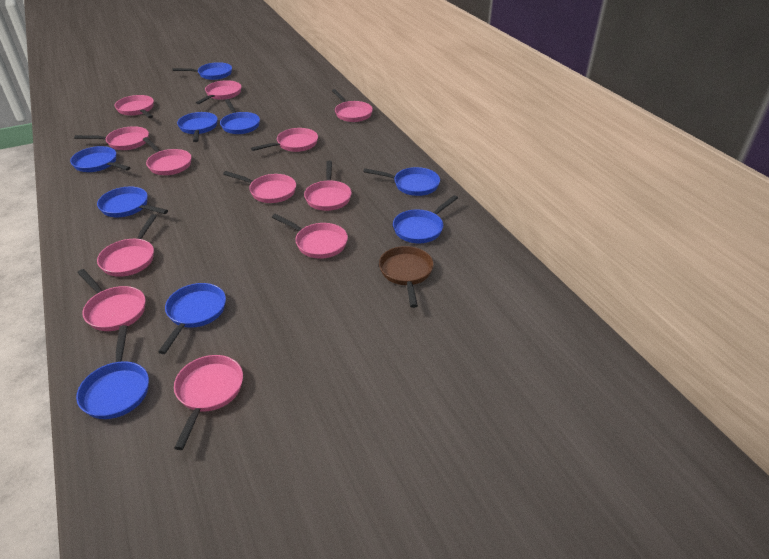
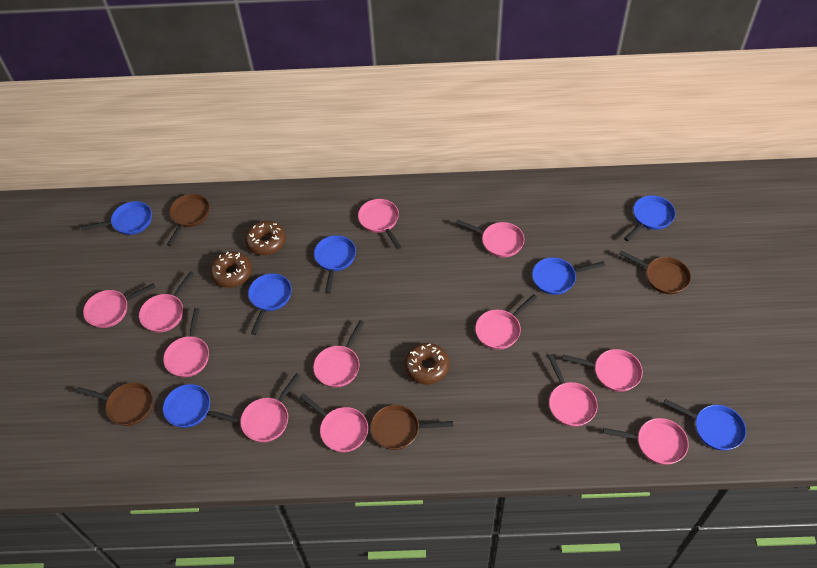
blue pan: 9 -> 7
brown donut: 0 -> 3
brown pan: 1 -> 4

